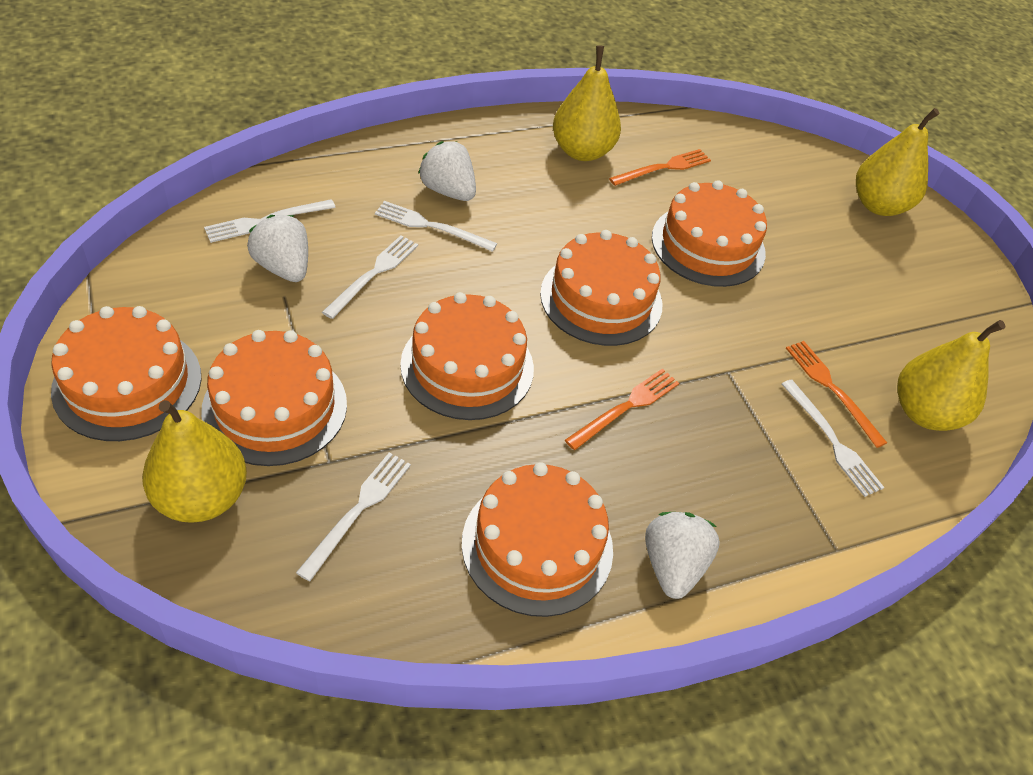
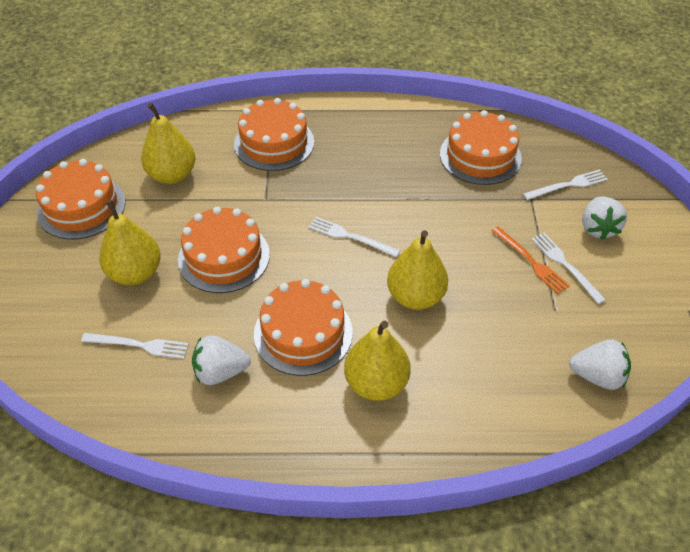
orange cake: 6 -> 5
orange fork: 3 -> 1
white fork: 5 -> 4

